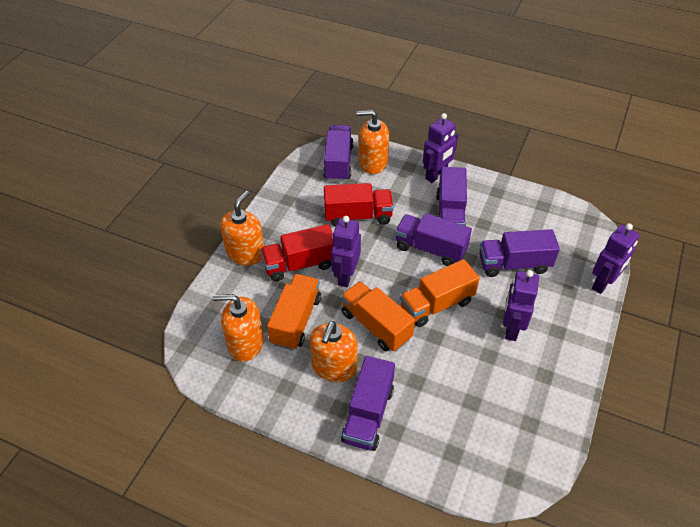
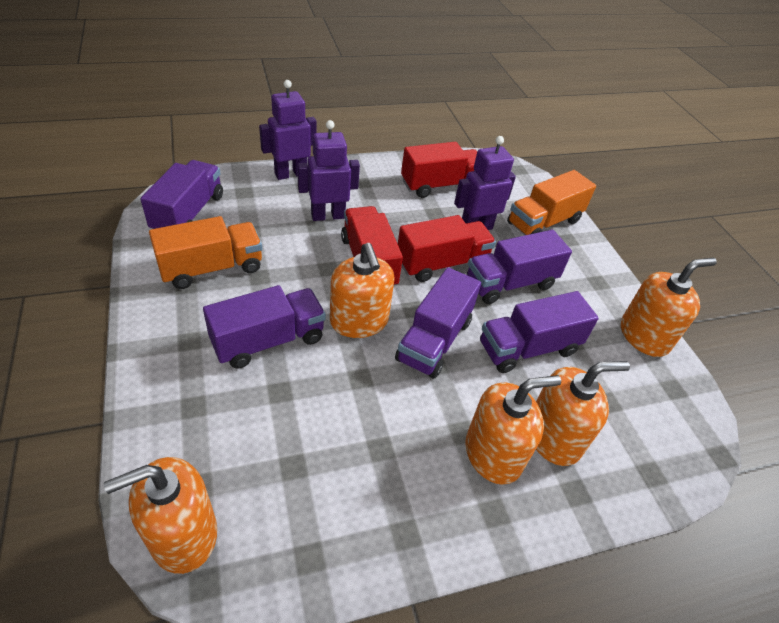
orange soap dispenser: 4 -> 5
orange truck: 3 -> 2
purple robot: 4 -> 3
red truck: 2 -> 3

